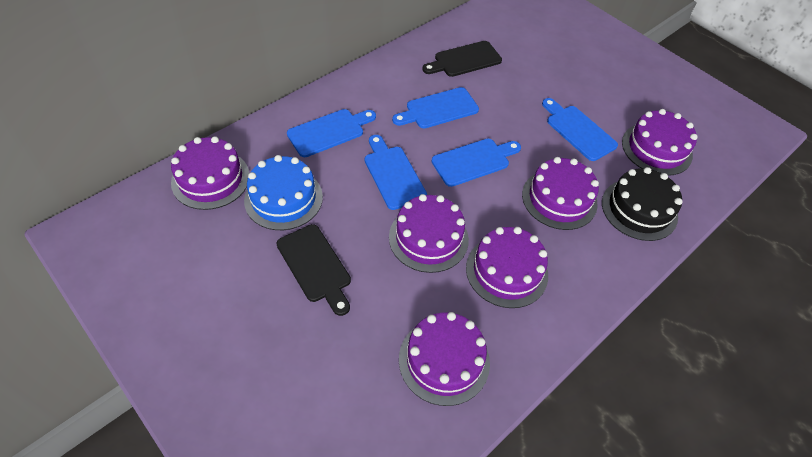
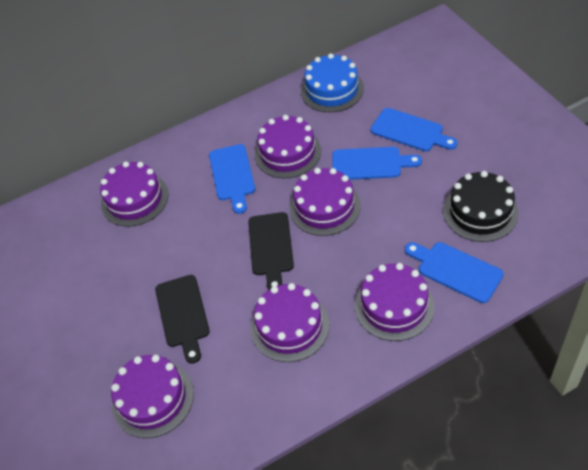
blue cutting board: 5 -> 4

